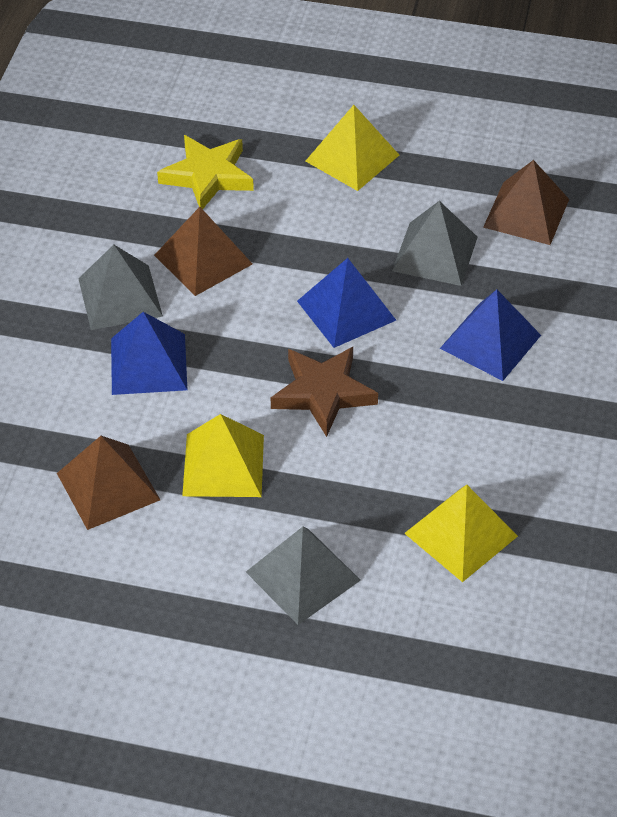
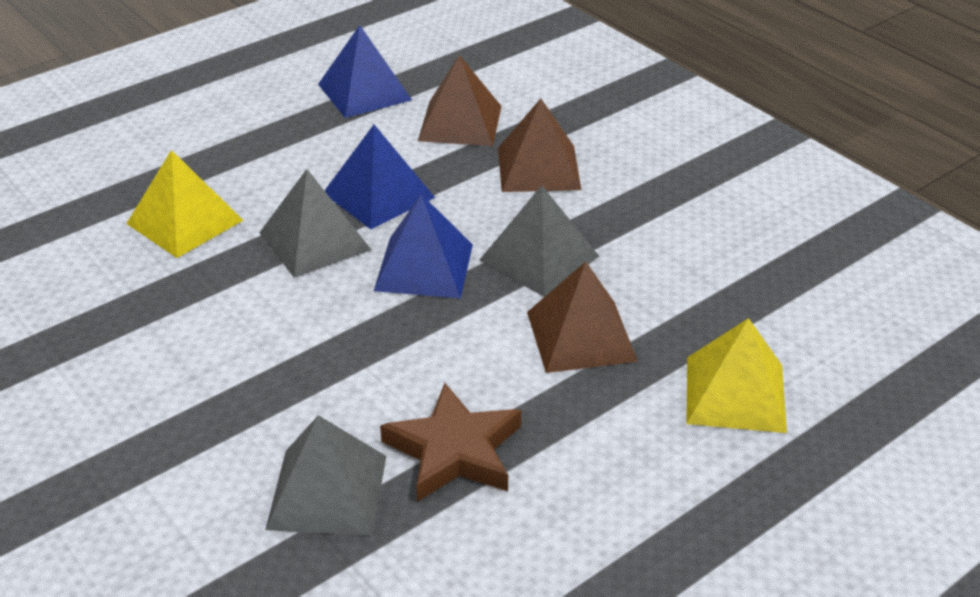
yellow pyramid: 3 -> 2
yellow star: 1 -> 0

